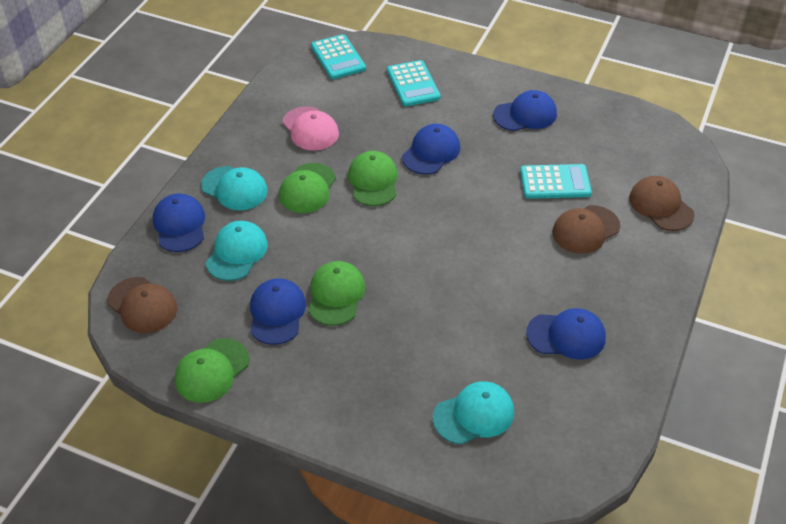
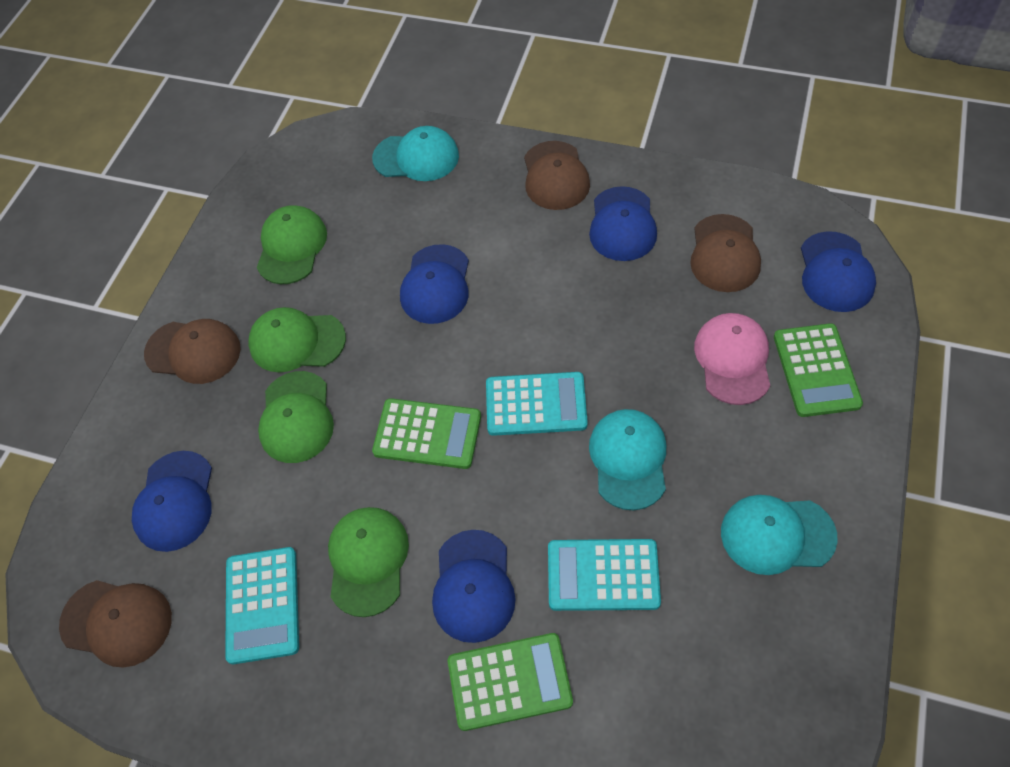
brown cap: 3 -> 4
green calculator: 0 -> 3

